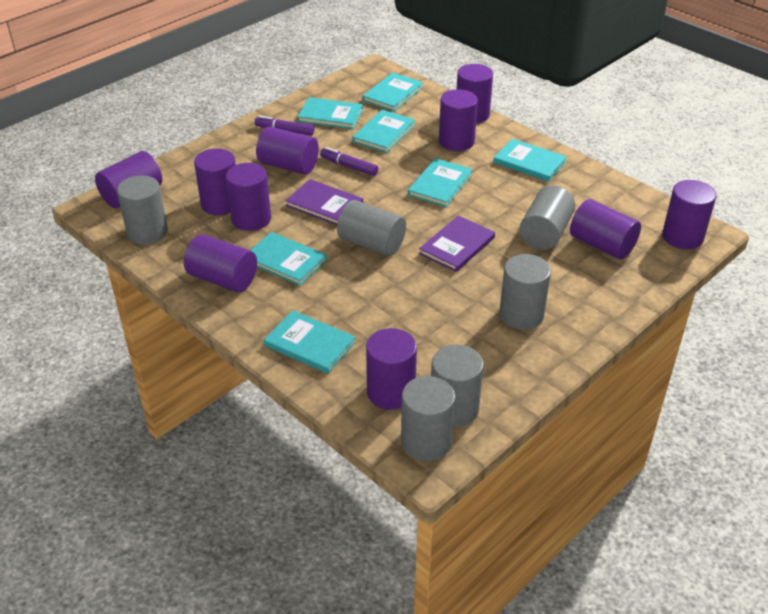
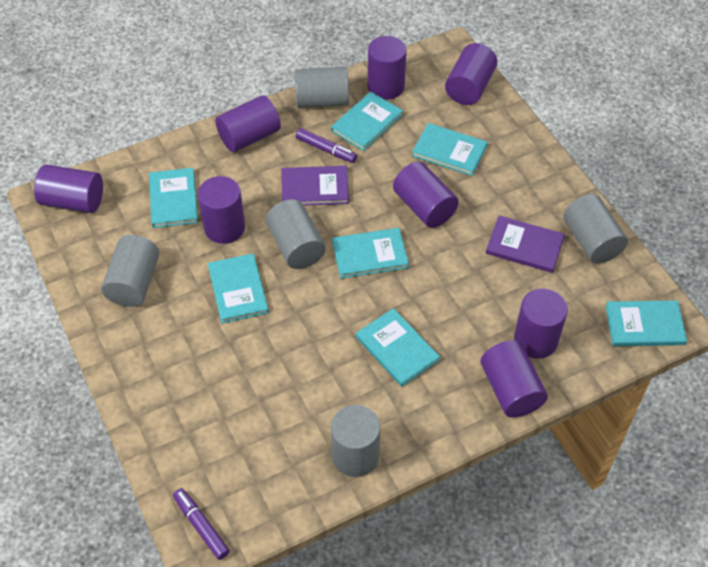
grey cylinder: 6 -> 5
purple cylinder: 10 -> 8

